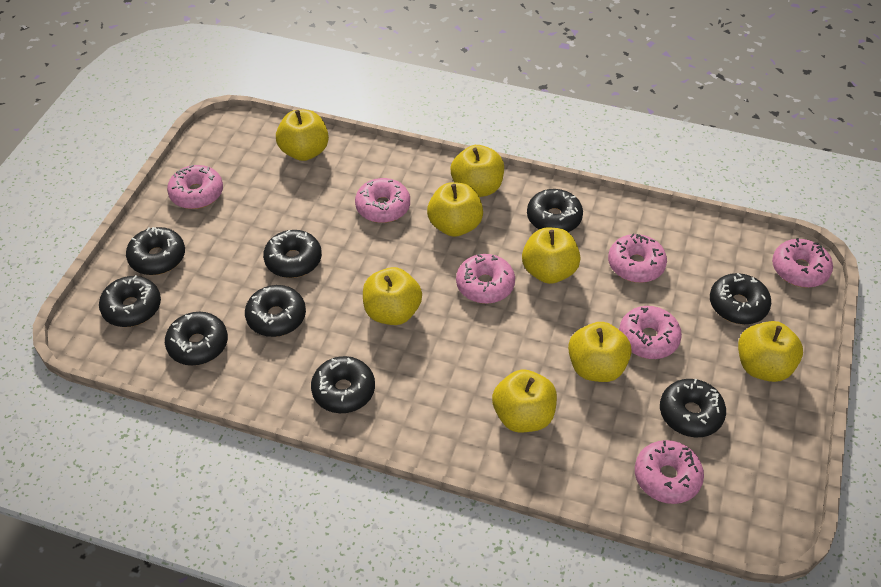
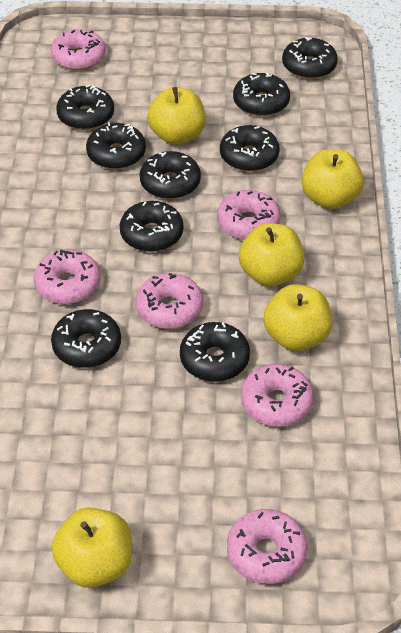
pink donut: 7 -> 6
yellow apple: 8 -> 5

